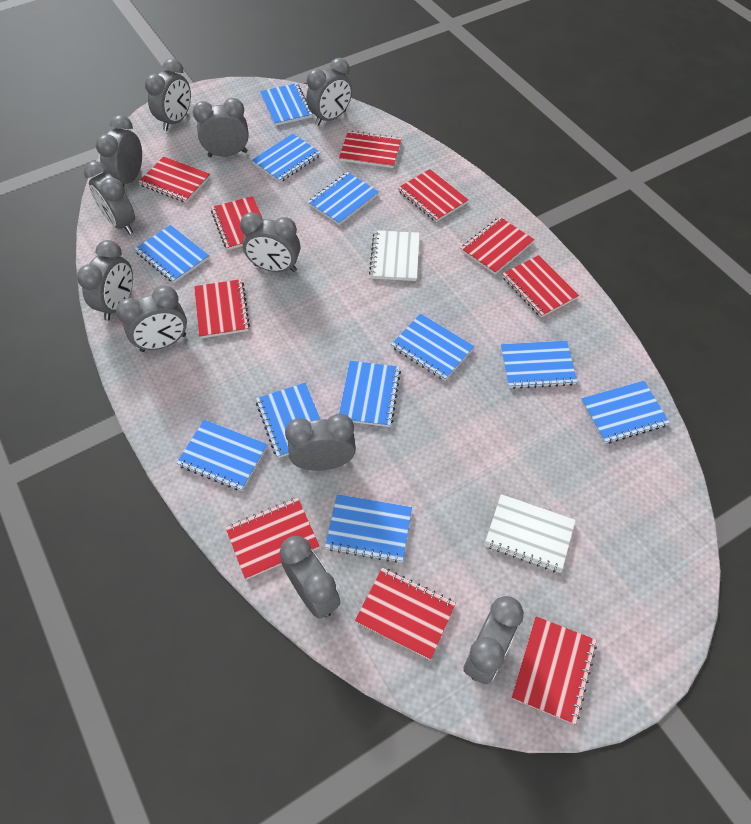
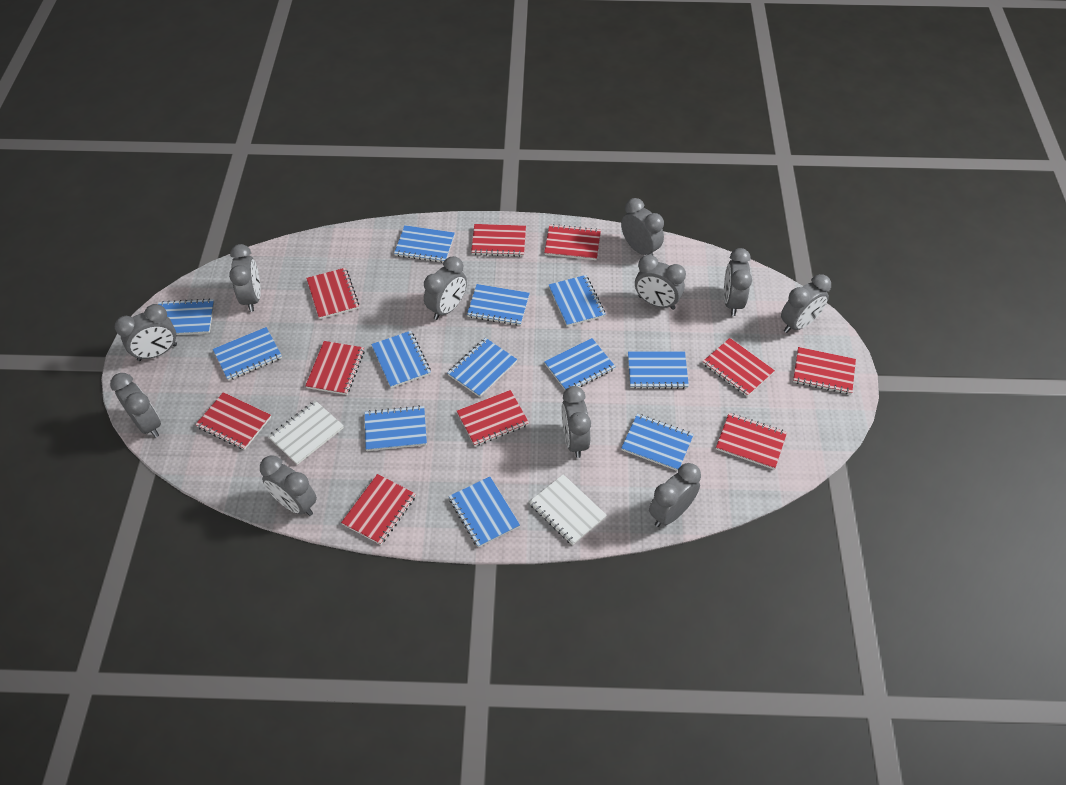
blue notebook: 11 -> 12

